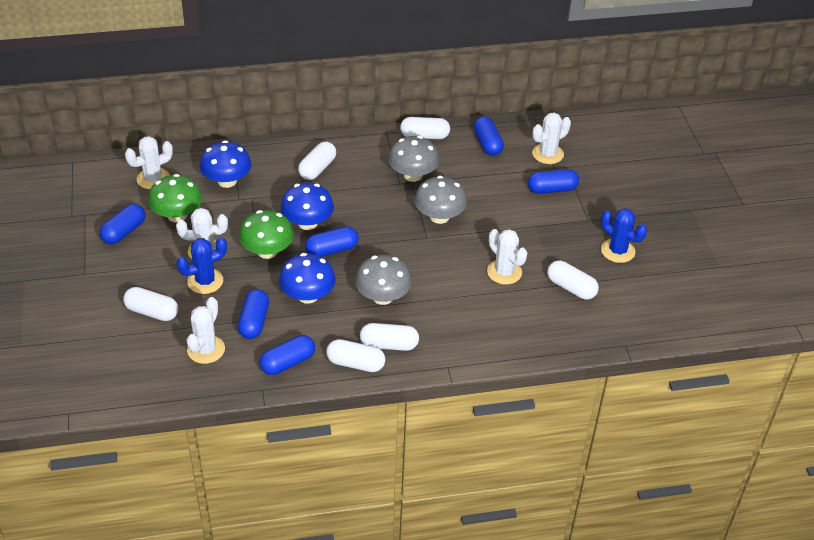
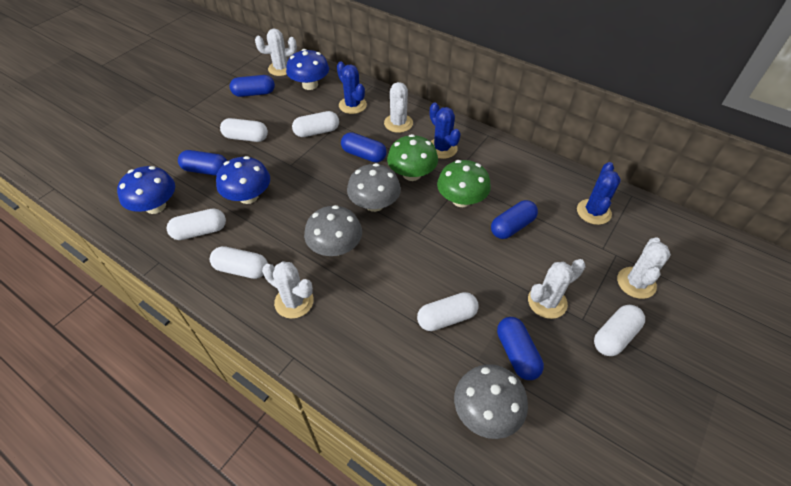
blue cactus: 2 -> 3
blue capsule: 6 -> 5

